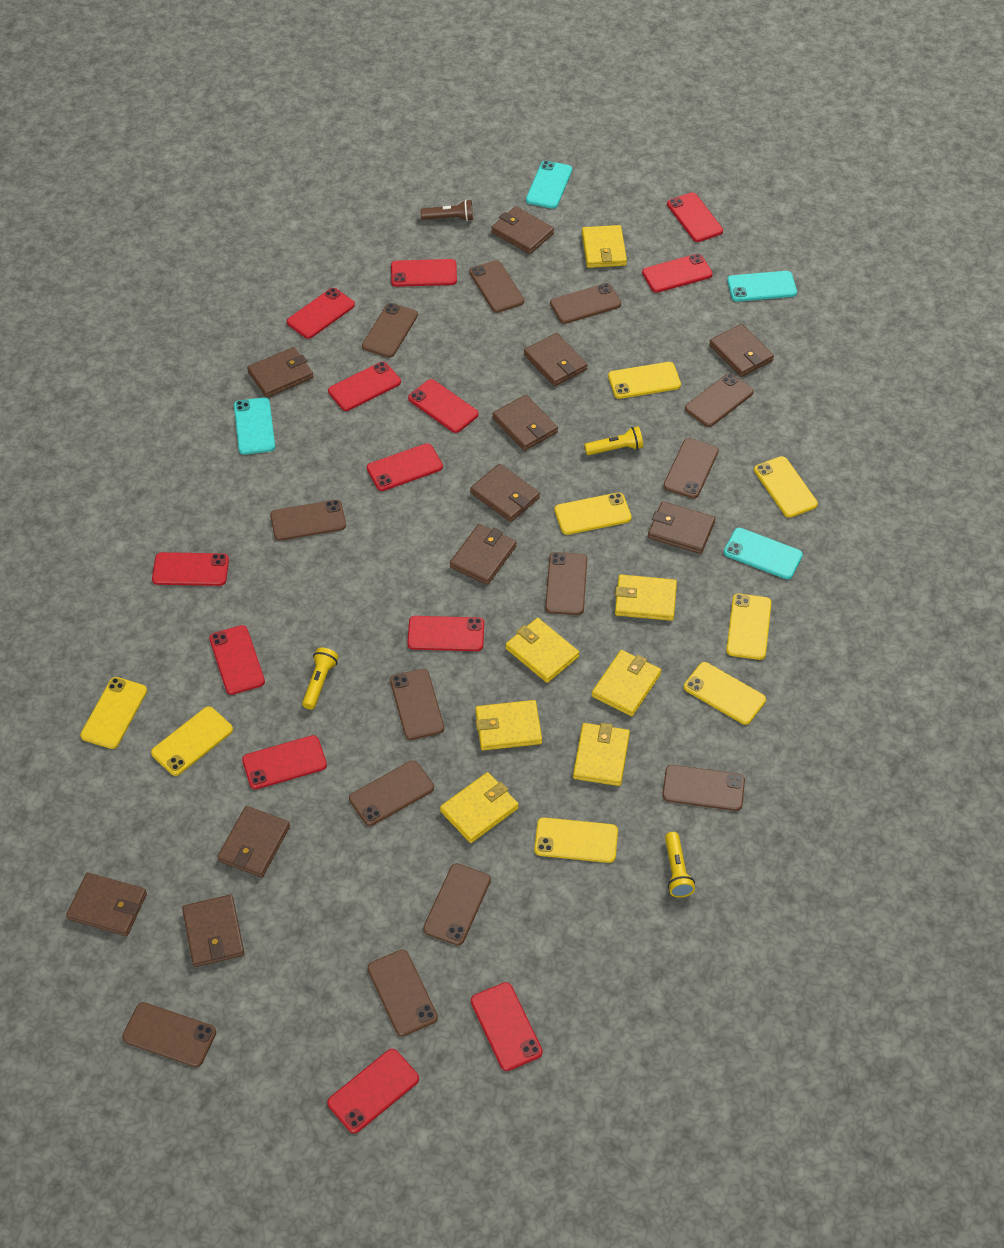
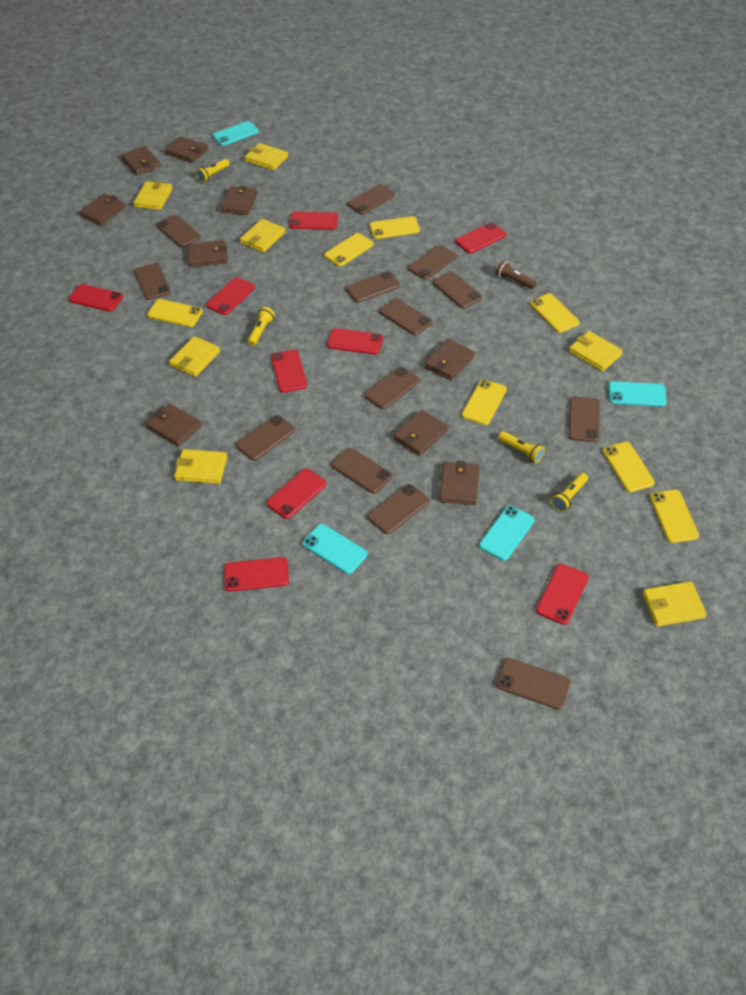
brown wallet: 11 -> 9
red phone: 13 -> 9
yellow flashlight: 3 -> 4
yellow phone: 8 -> 7

